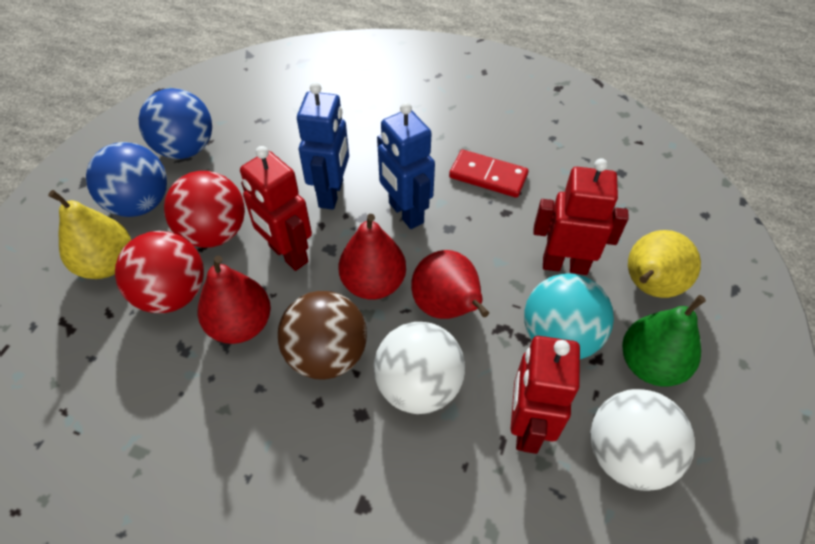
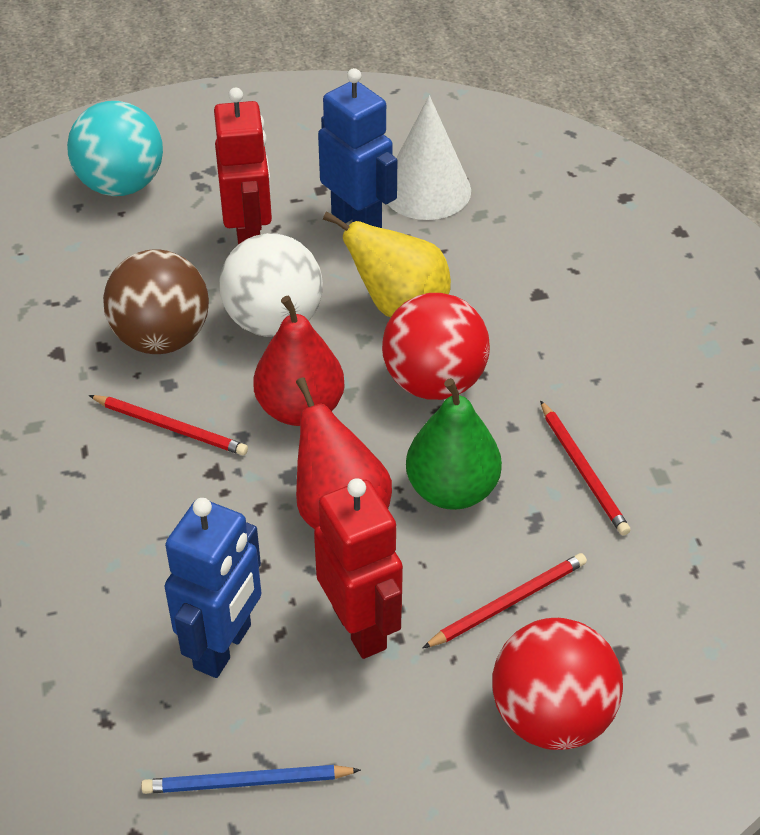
blue ball: 2 -> 0
blue pencil: 0 -> 1
red domino: 1 -> 0
red pear: 3 -> 2
red pencil: 0 -> 3
red robot: 3 -> 2
white ball: 2 -> 1
white cone: 0 -> 1
yellow pear: 2 -> 1

